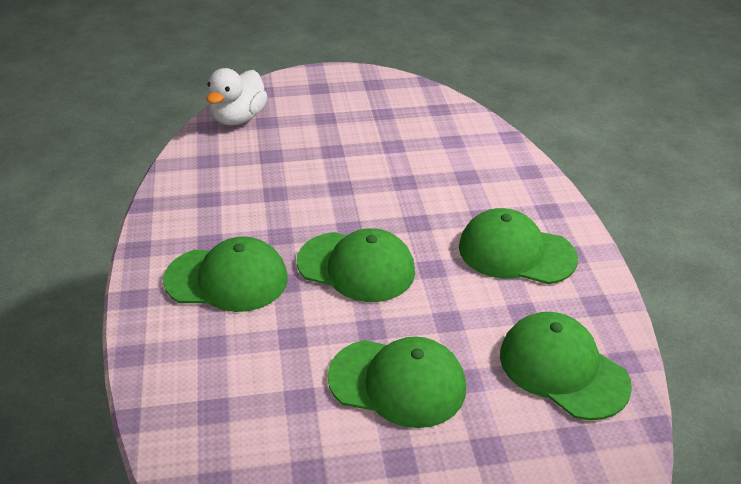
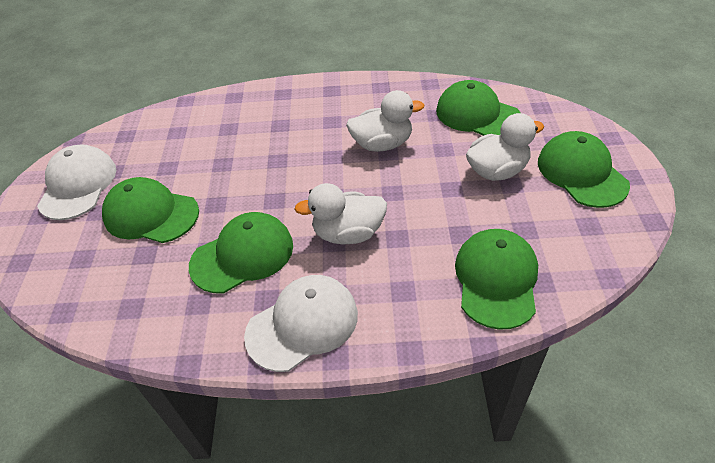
white cap: 0 -> 2
white duck: 1 -> 3

